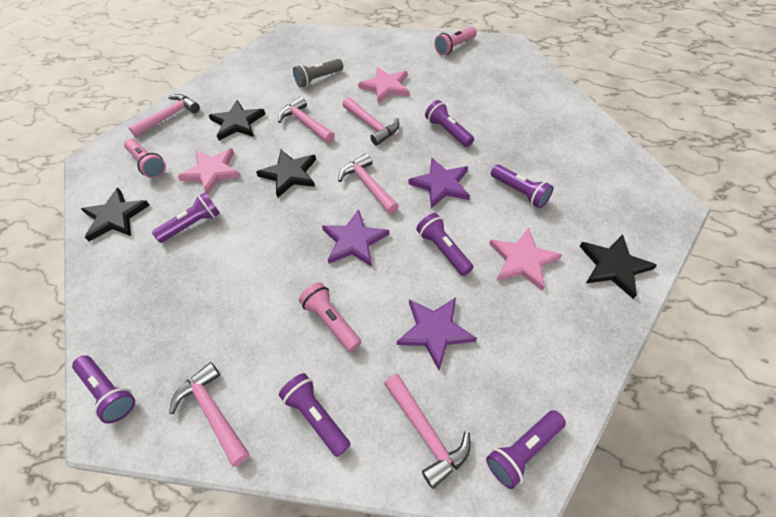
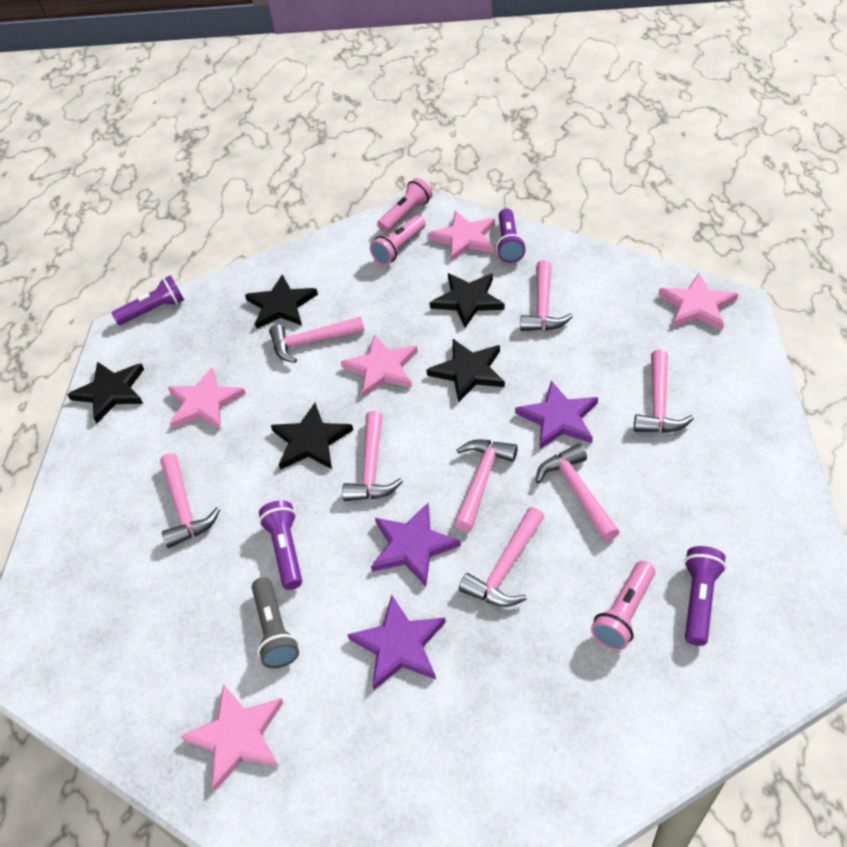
black star: 4 -> 5
pink hammer: 6 -> 8
pink star: 3 -> 5
purple flashlight: 7 -> 4

